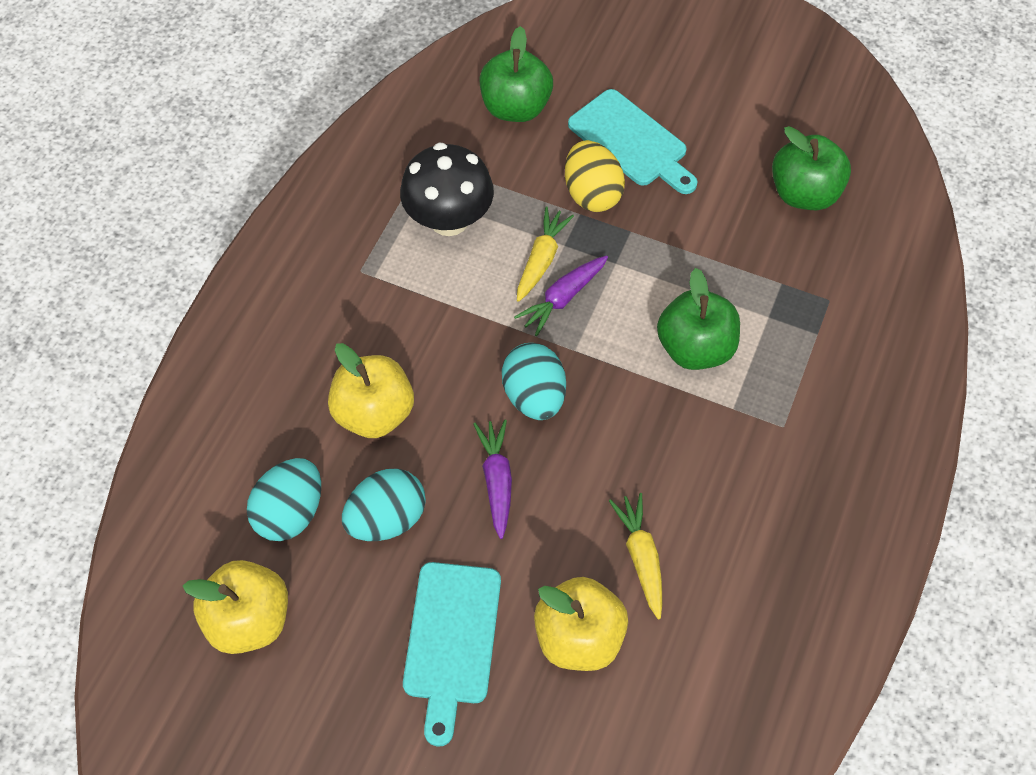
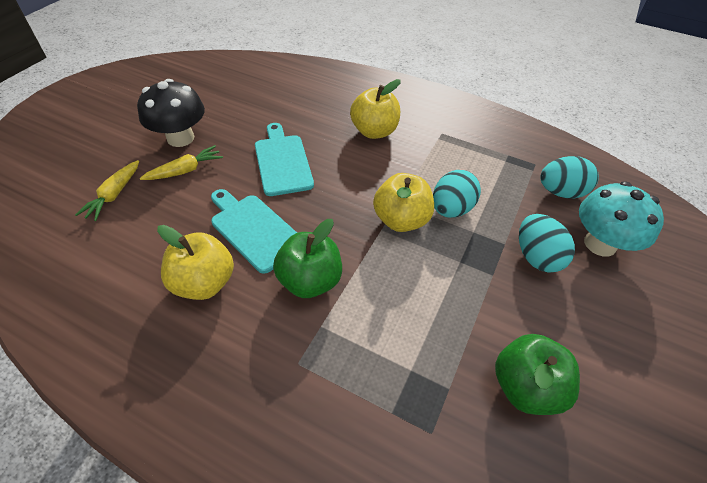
green apple: 3 -> 2
purple carrot: 2 -> 0
turquoise mushroom: 0 -> 1
yellow egg: 1 -> 0

